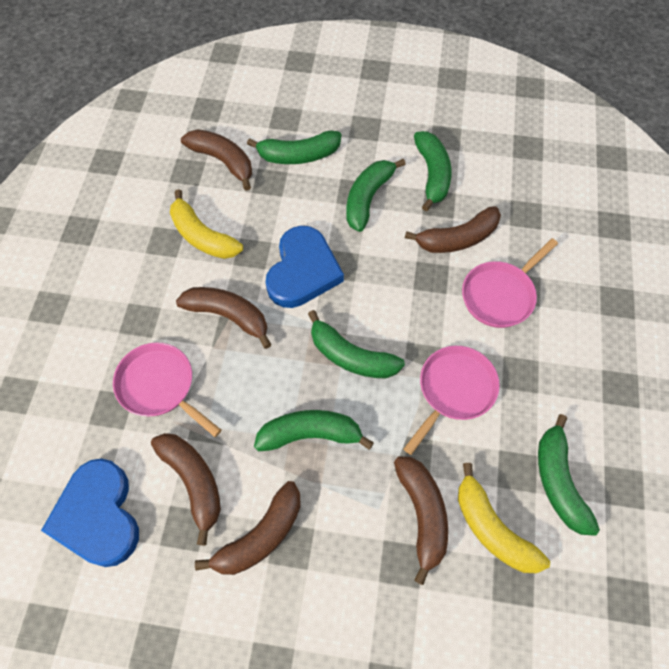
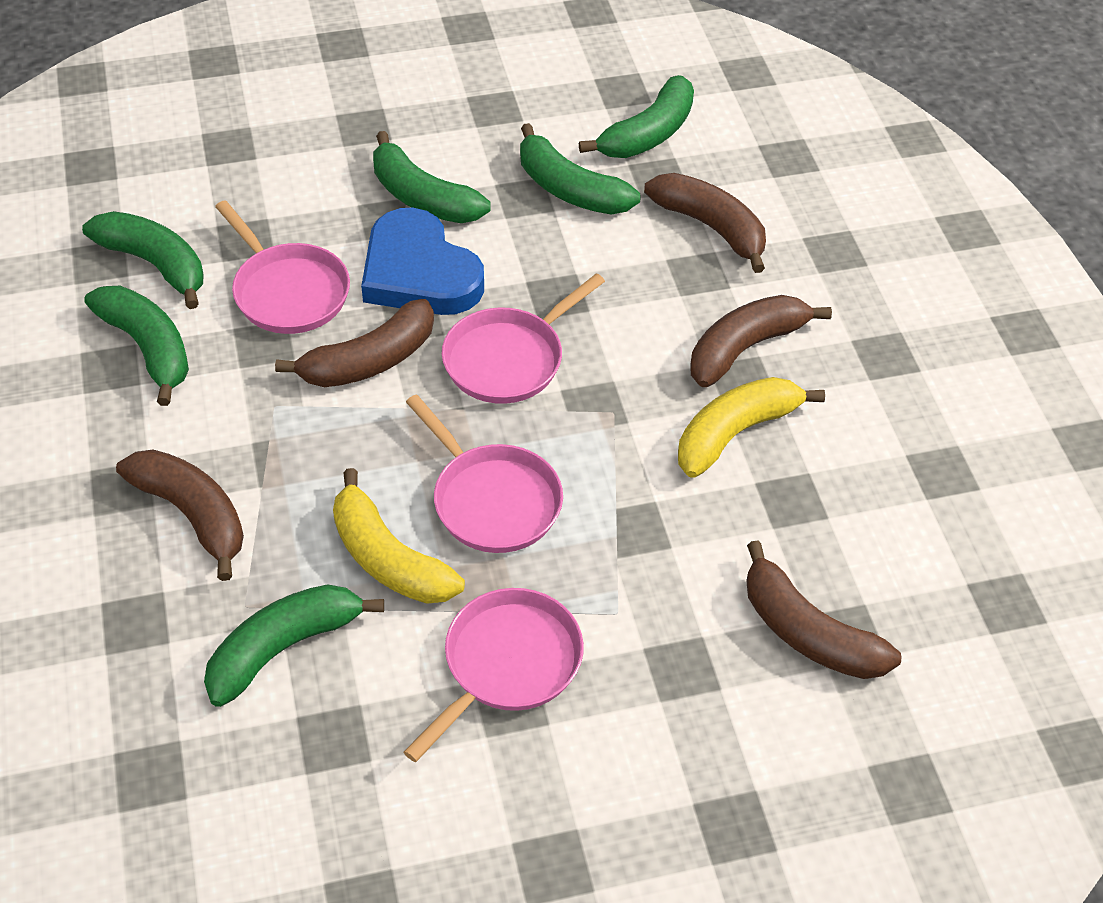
blue heart: 2 -> 1
brown banana: 6 -> 5
pink pan: 3 -> 4

